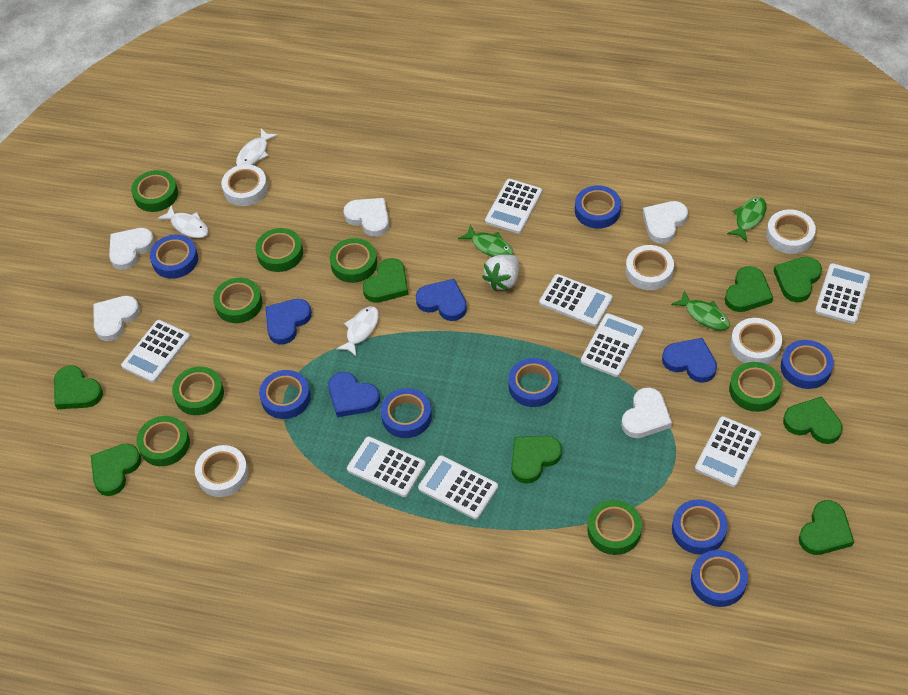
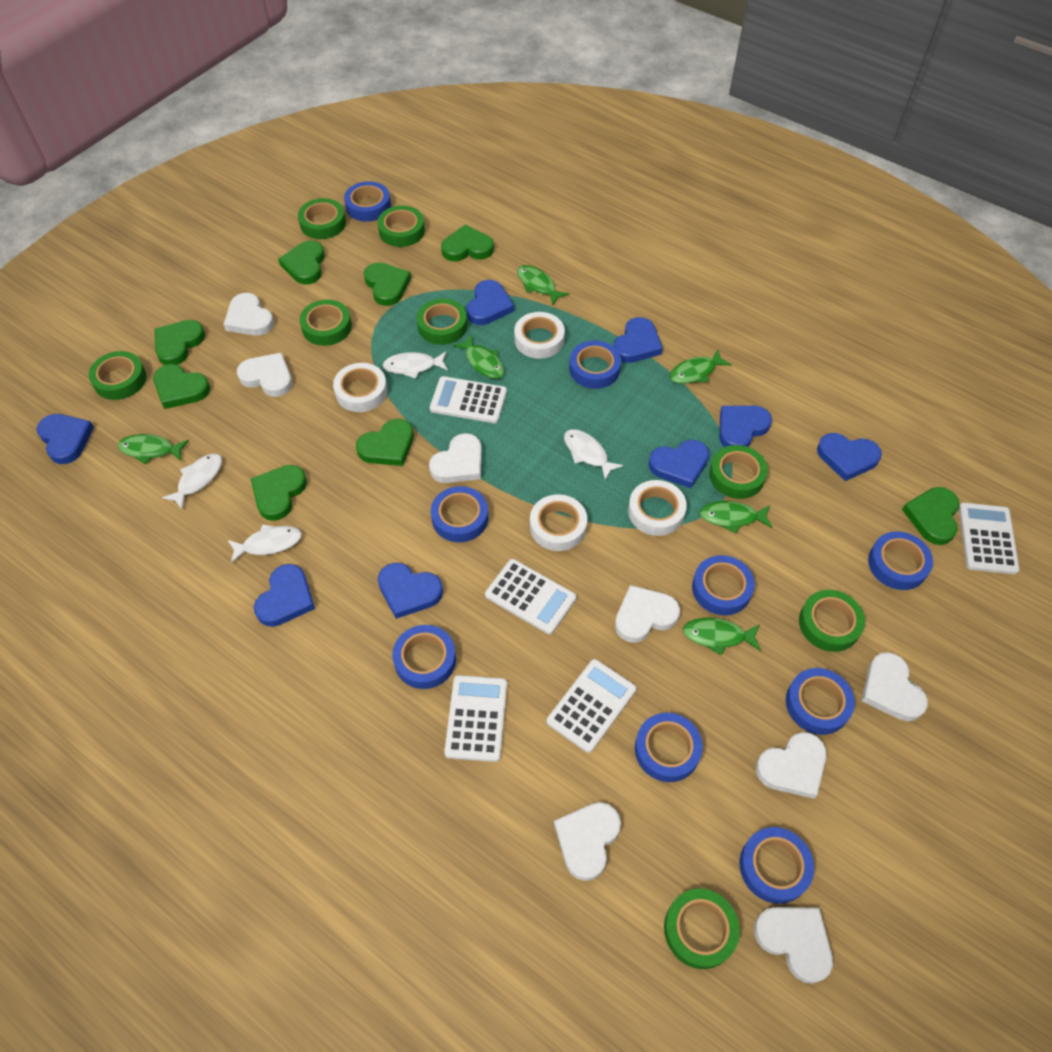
blue heart: 4 -> 8
blue tape: 8 -> 9
green fish: 3 -> 6
white calculator: 8 -> 5
white fish: 3 -> 4
white heart: 5 -> 8
white strawberry: 1 -> 0
white tape: 5 -> 4

